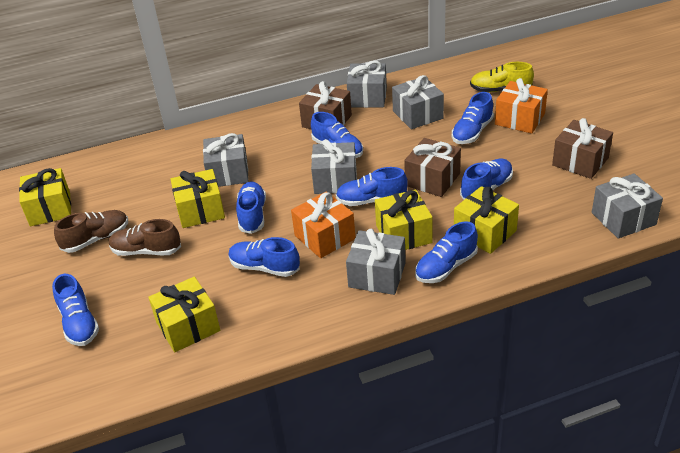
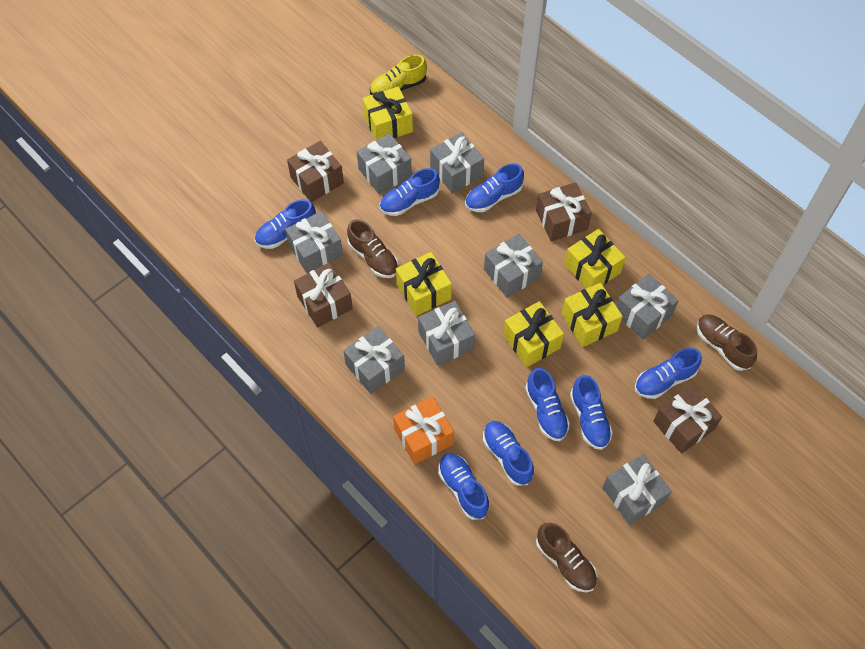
brown gift: 3 -> 4
brown shoe: 2 -> 3
grey gift: 6 -> 8
orange gift: 2 -> 1

